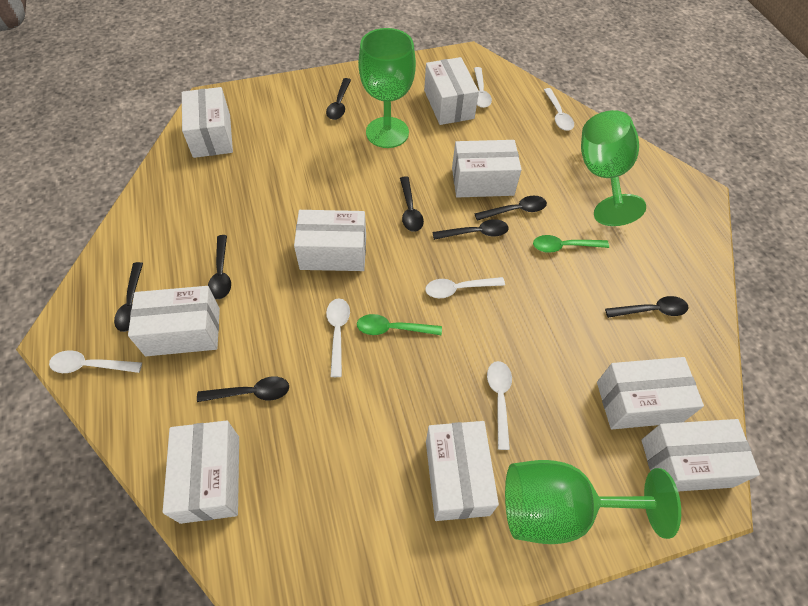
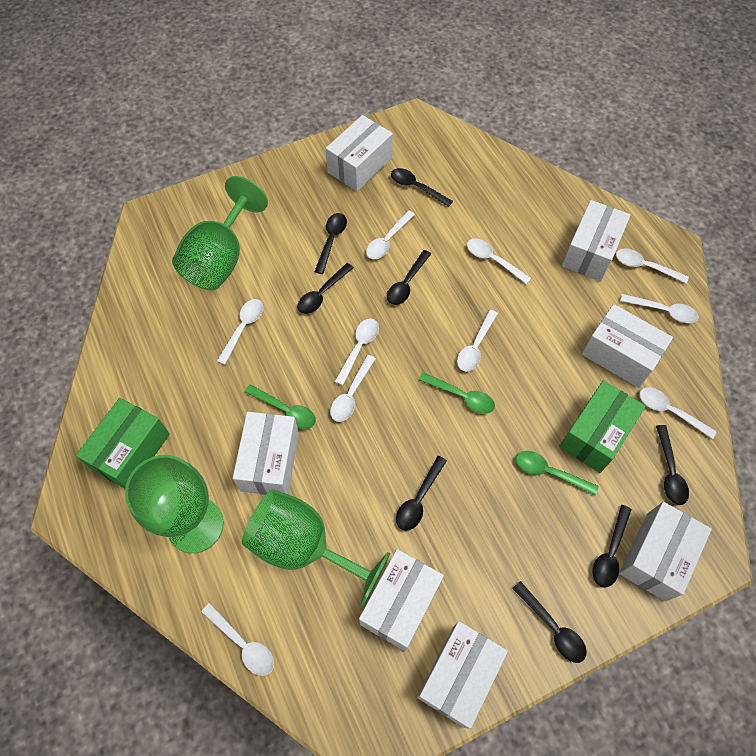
green box: 0 -> 2
green spoon: 2 -> 3
white box: 9 -> 7
white spoon: 6 -> 10

